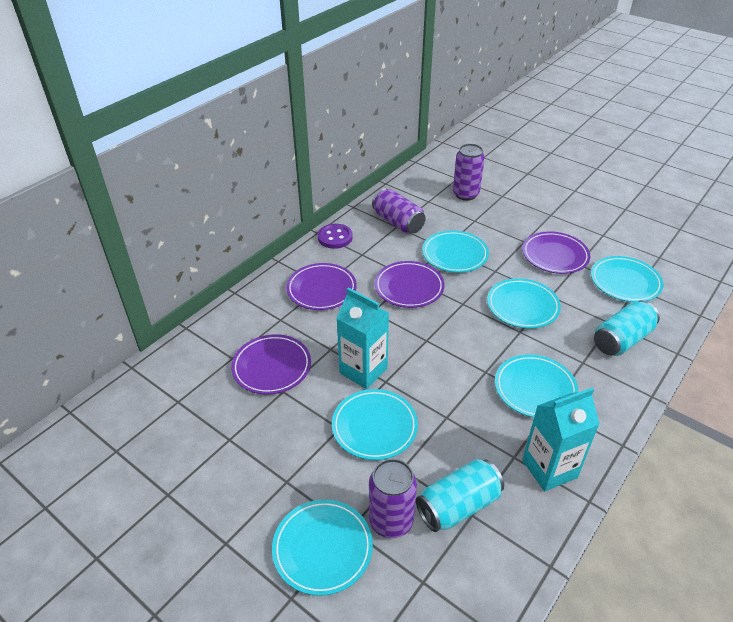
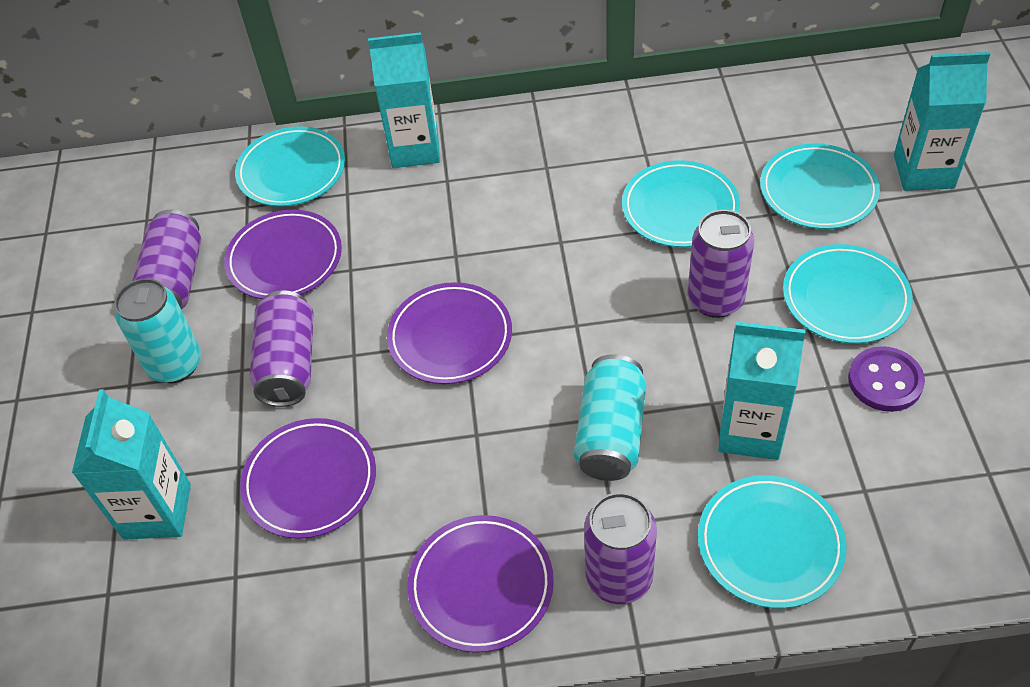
purple can: 3 -> 4
turquoise carton: 2 -> 4
turquoise plate: 6 -> 5

